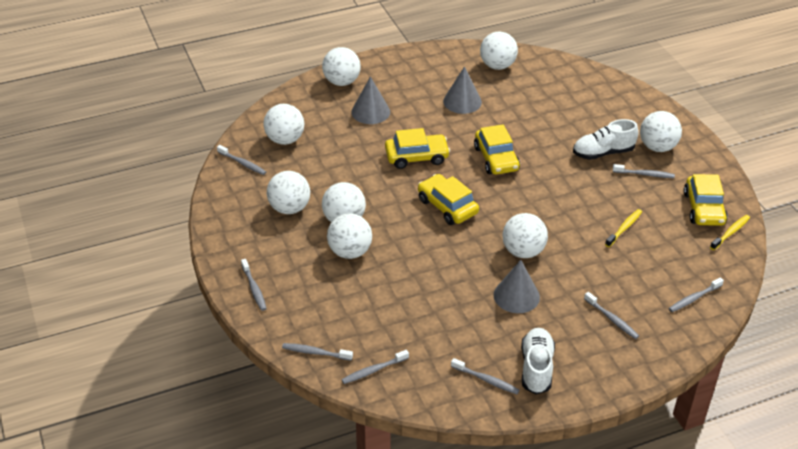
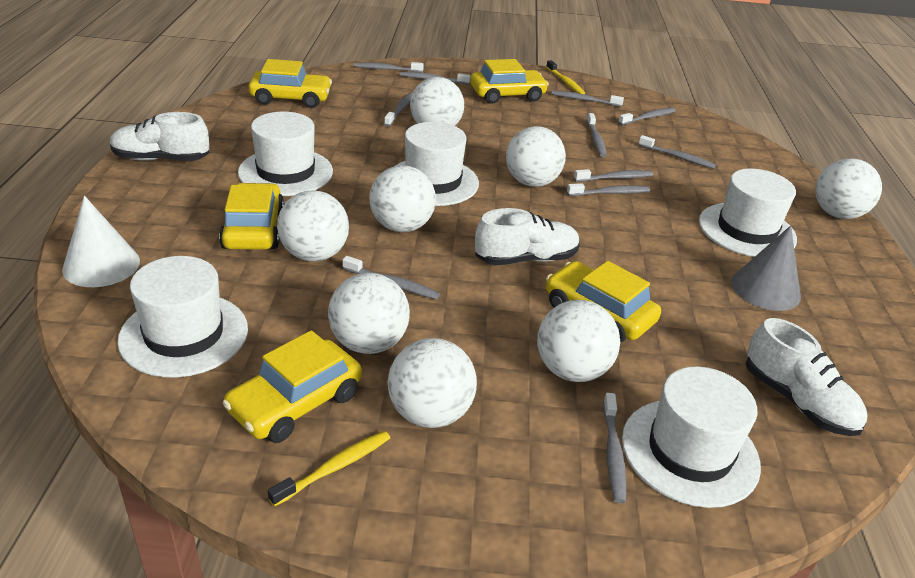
grey cone: 3 -> 1
grey toothbrush: 8 -> 11
white cone: 0 -> 1
white hat: 0 -> 5
white shoe: 2 -> 3
yellow car: 4 -> 5

